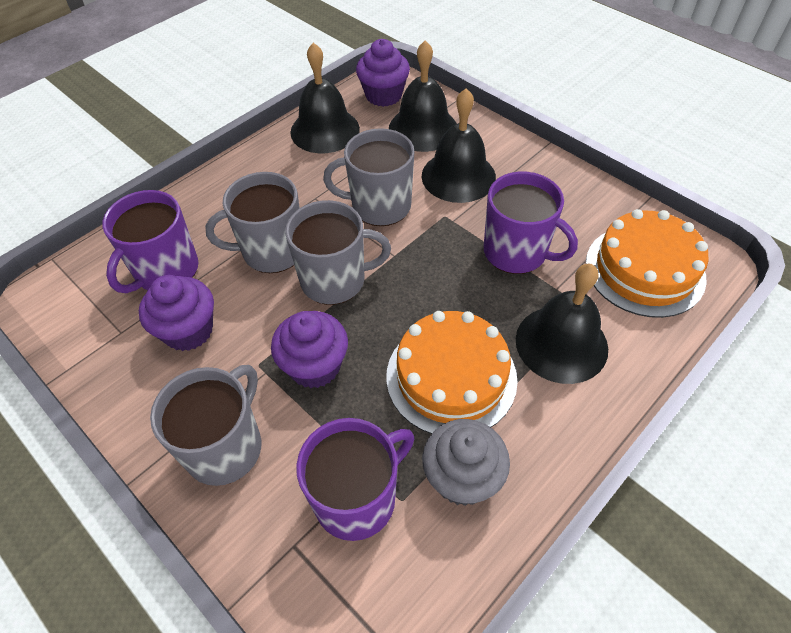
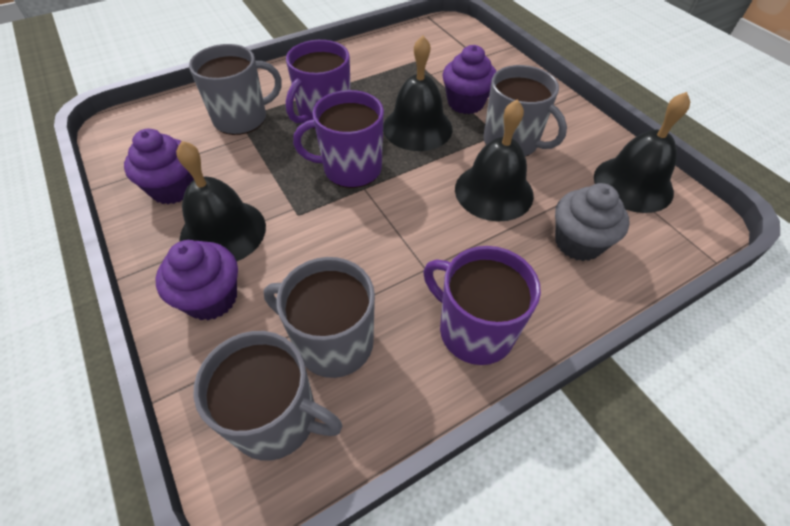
orange cake: 2 -> 0

